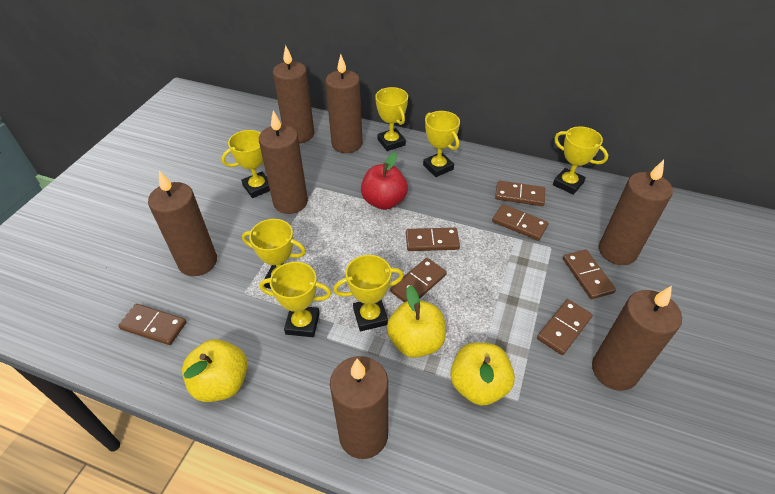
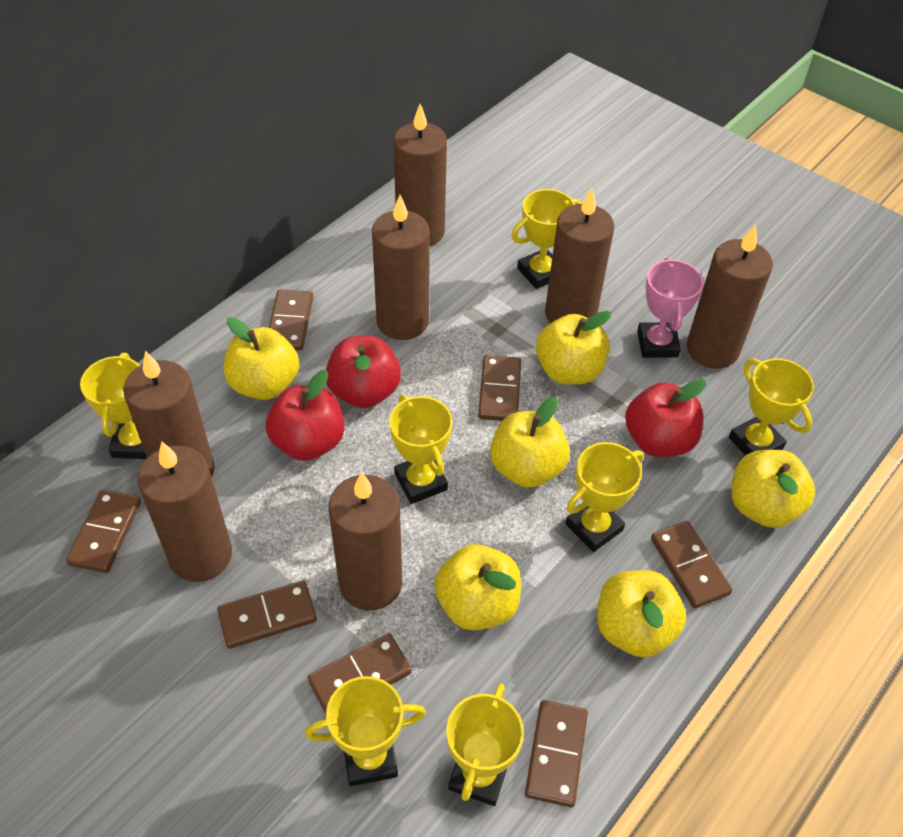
pink trophy: 0 -> 1
red apple: 1 -> 3
yellow apple: 3 -> 6

